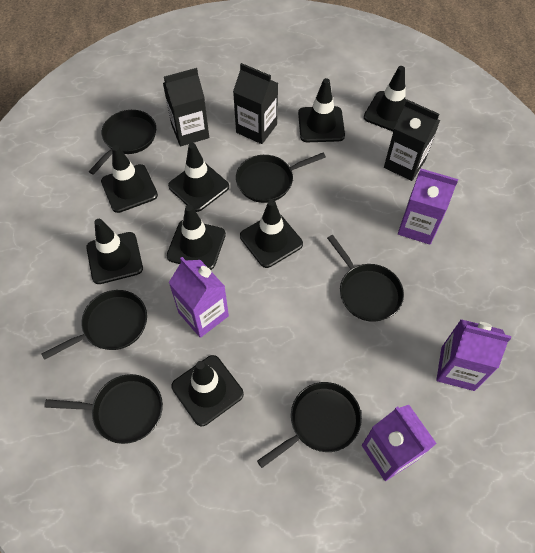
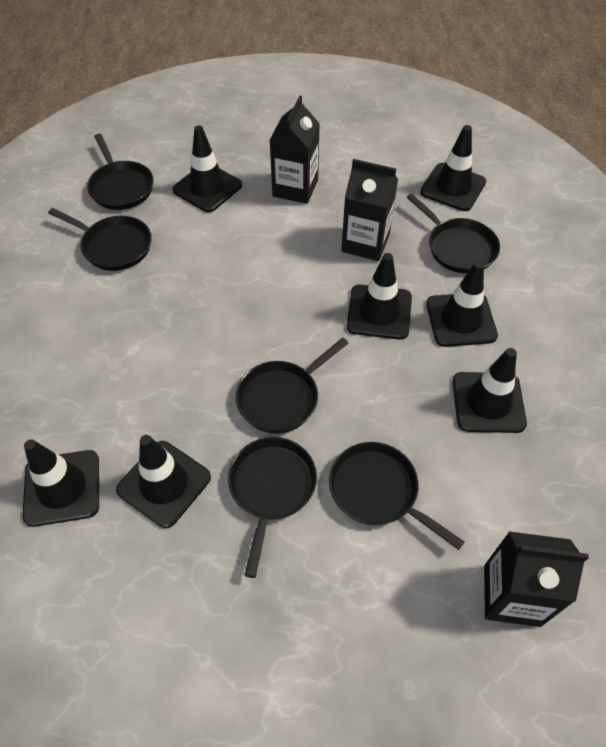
black traffic cone: 8 -> 7
purple carton: 4 -> 0

